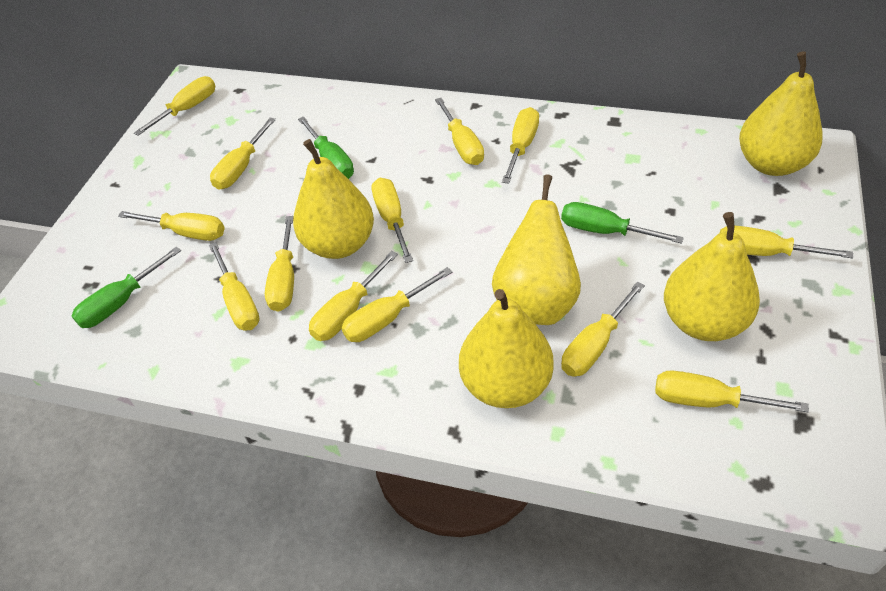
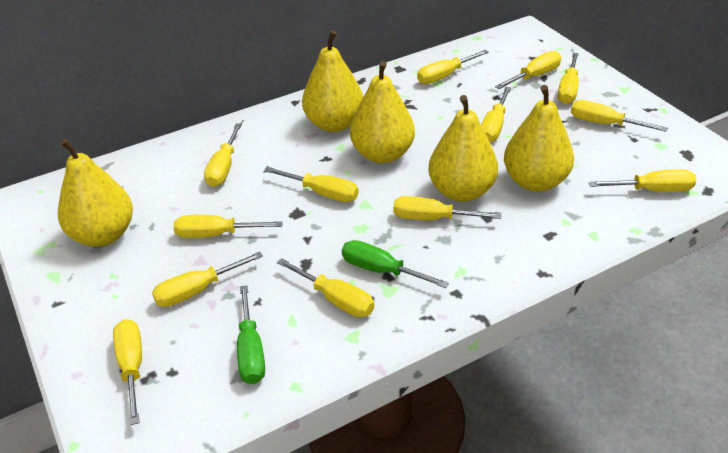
green screwdriver: 3 -> 2

